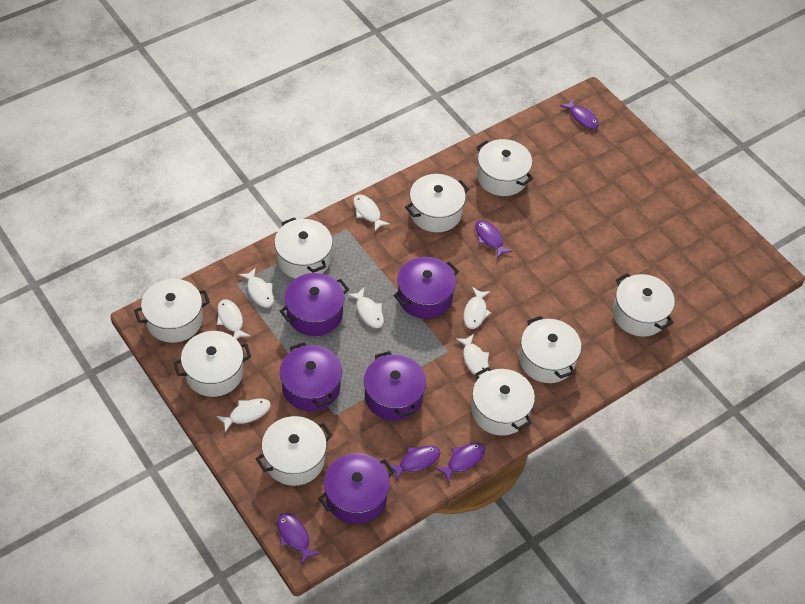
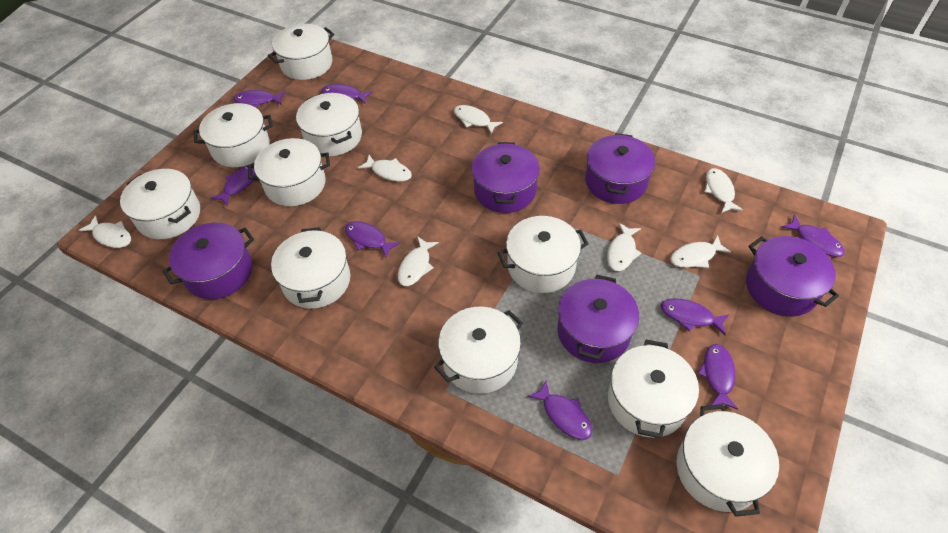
purple fish: 5 -> 8
white pot: 9 -> 10

